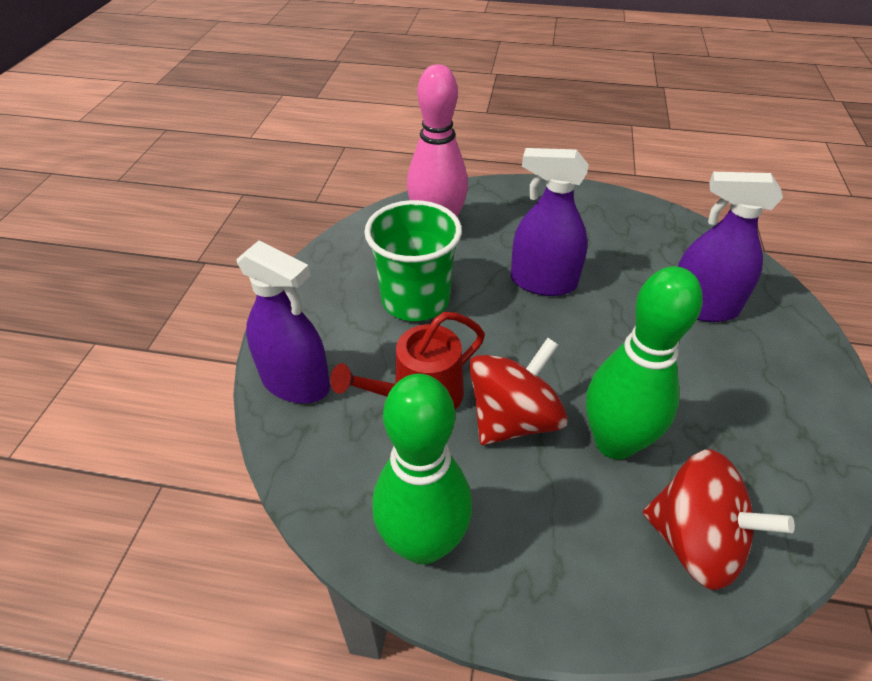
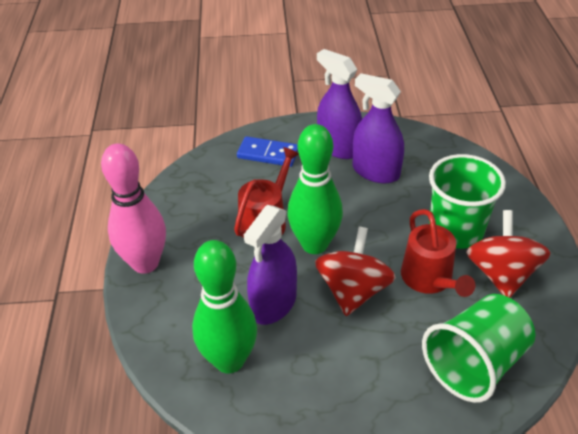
blue domino: 0 -> 1
green cup: 1 -> 2
red watering can: 1 -> 2

